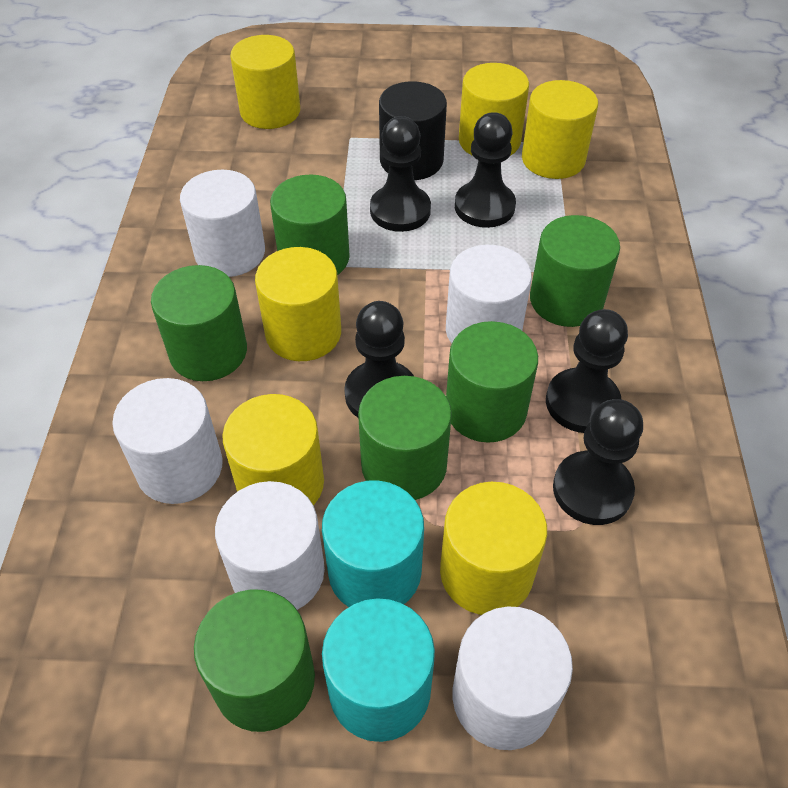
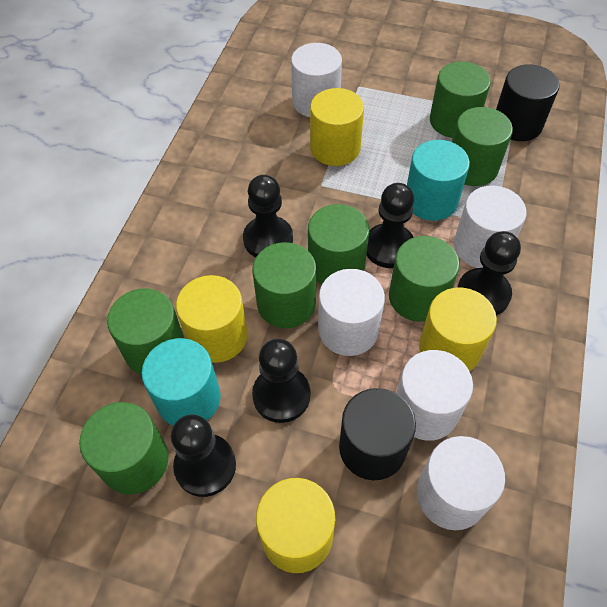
black cylinder: 1 -> 2
green cylinder: 6 -> 7
yellow cylinder: 6 -> 4

